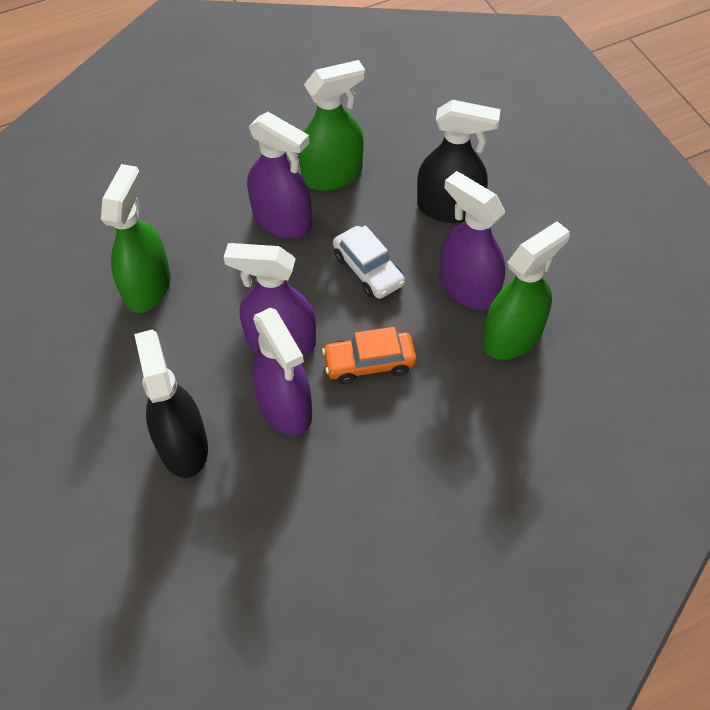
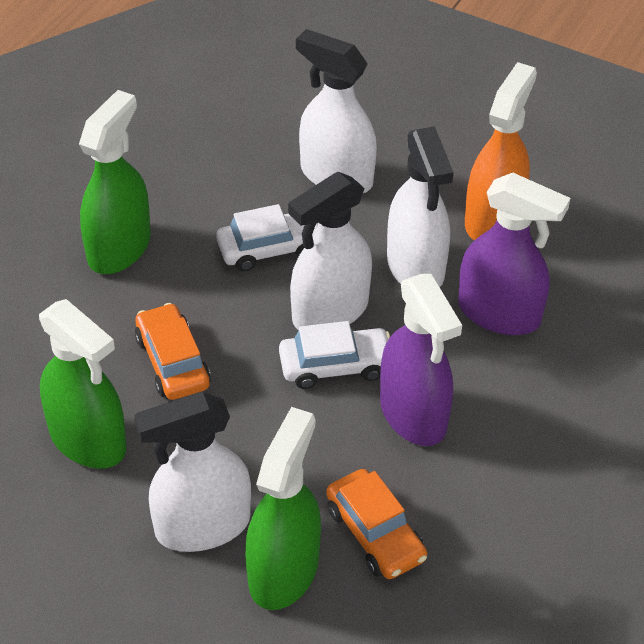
black spray bottle: 2 -> 0
orange car: 1 -> 2
orange spray bottle: 0 -> 1
purple spray bottle: 4 -> 2
white car: 1 -> 2
white spray bottle: 0 -> 4

